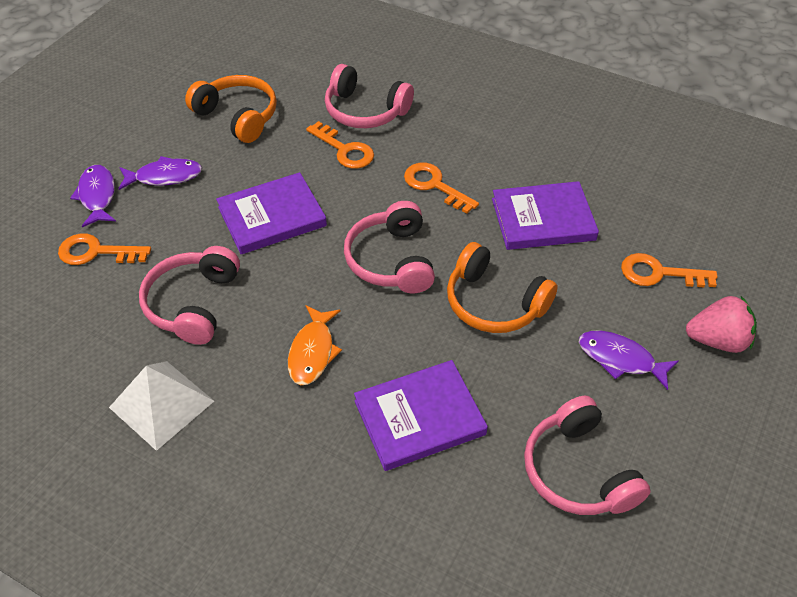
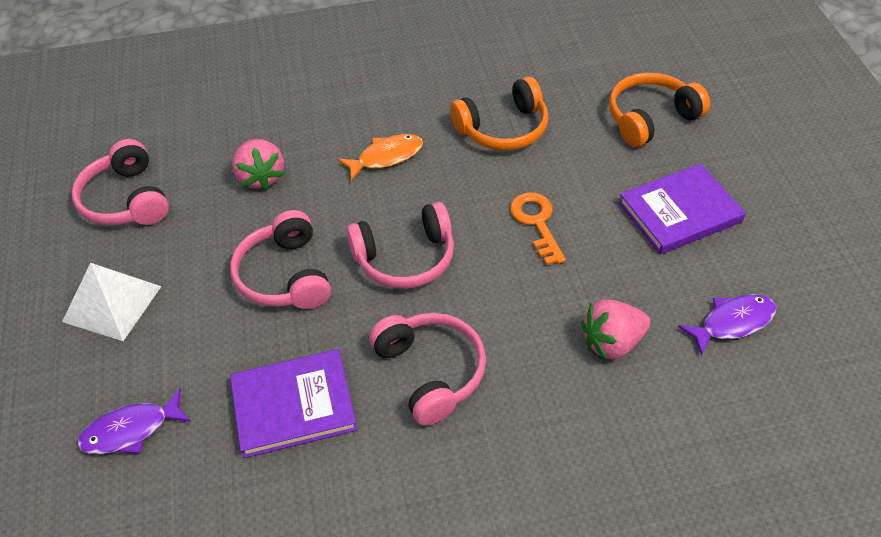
orange key: 4 -> 1
pink strawberry: 1 -> 2
purple book: 3 -> 2
purple fish: 3 -> 2

